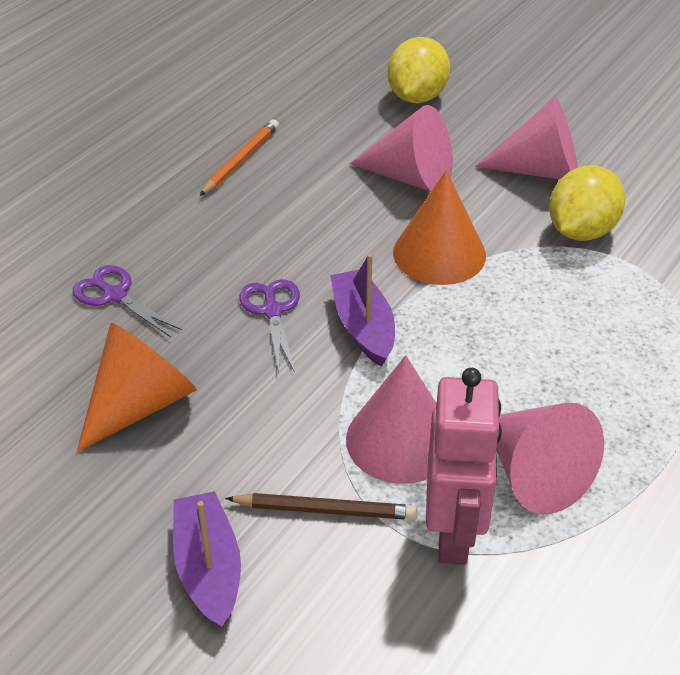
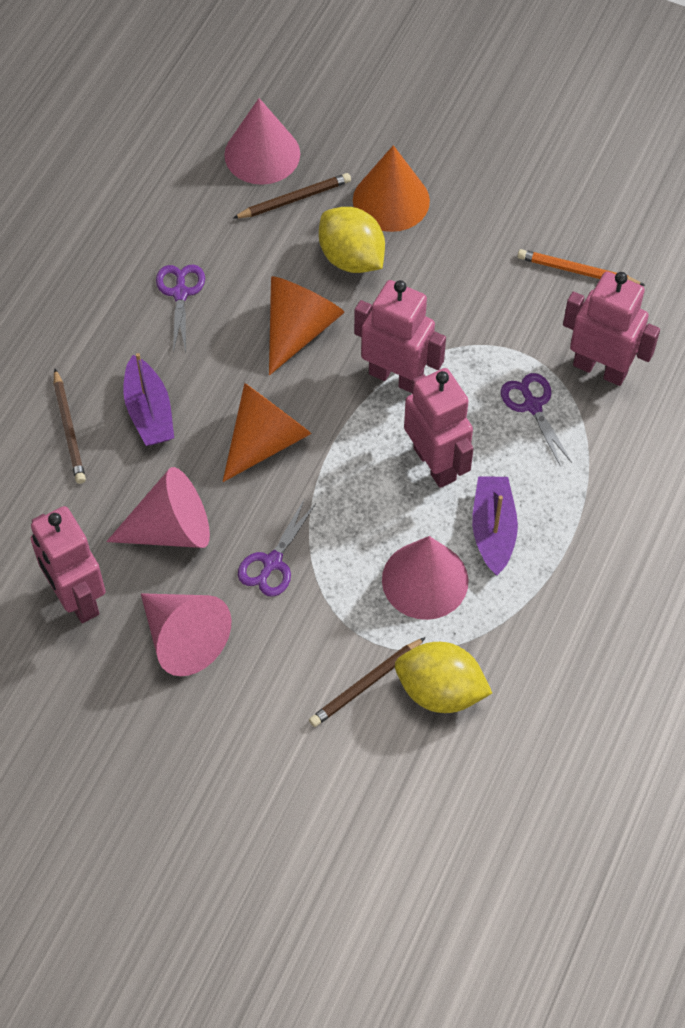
brown pencil: 1 -> 3
orange cone: 2 -> 3
pink robot: 1 -> 4
purple scissors: 2 -> 3

